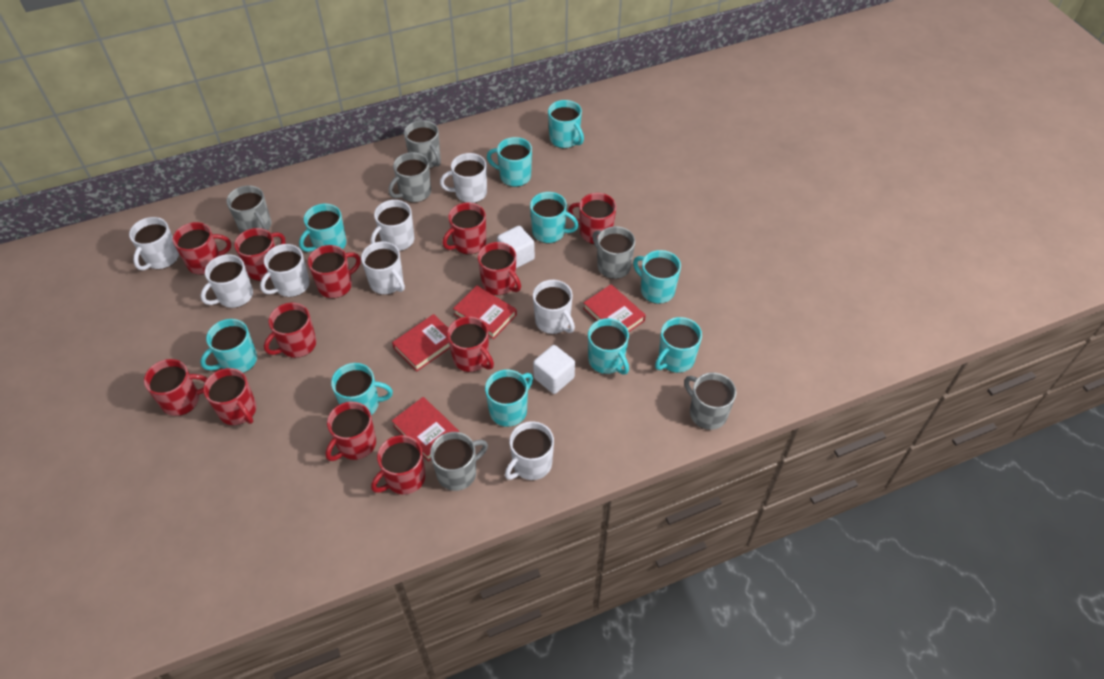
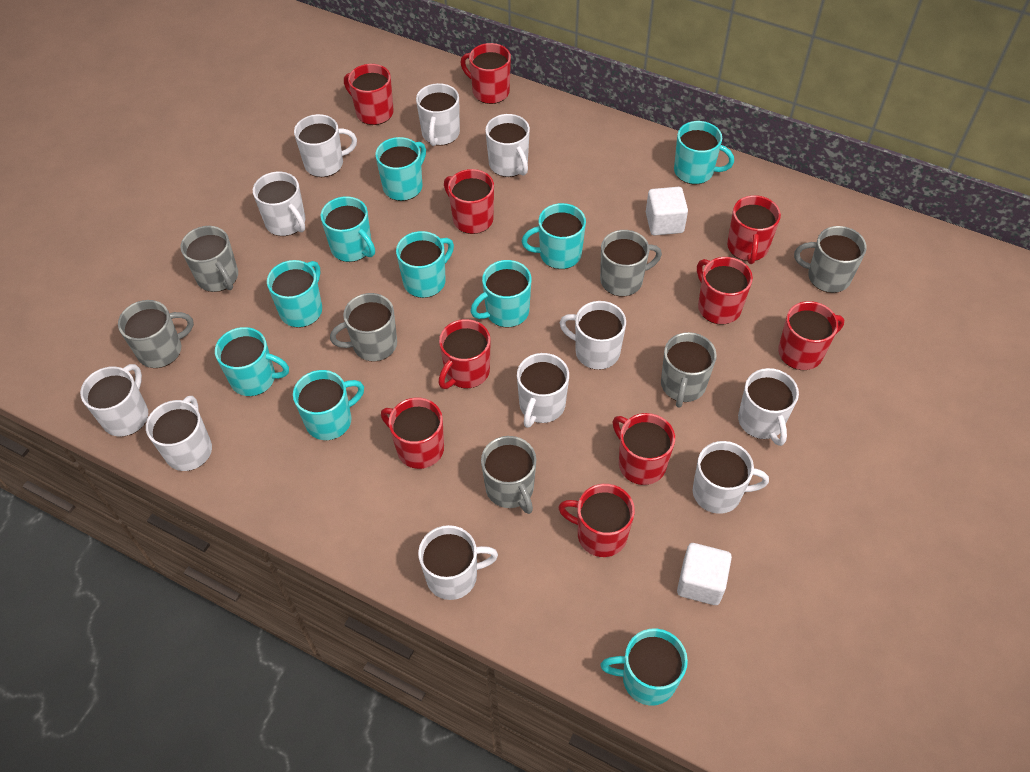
grey mug: 6 -> 7
red book: 4 -> 0
red mug: 12 -> 10
white mug: 8 -> 11

